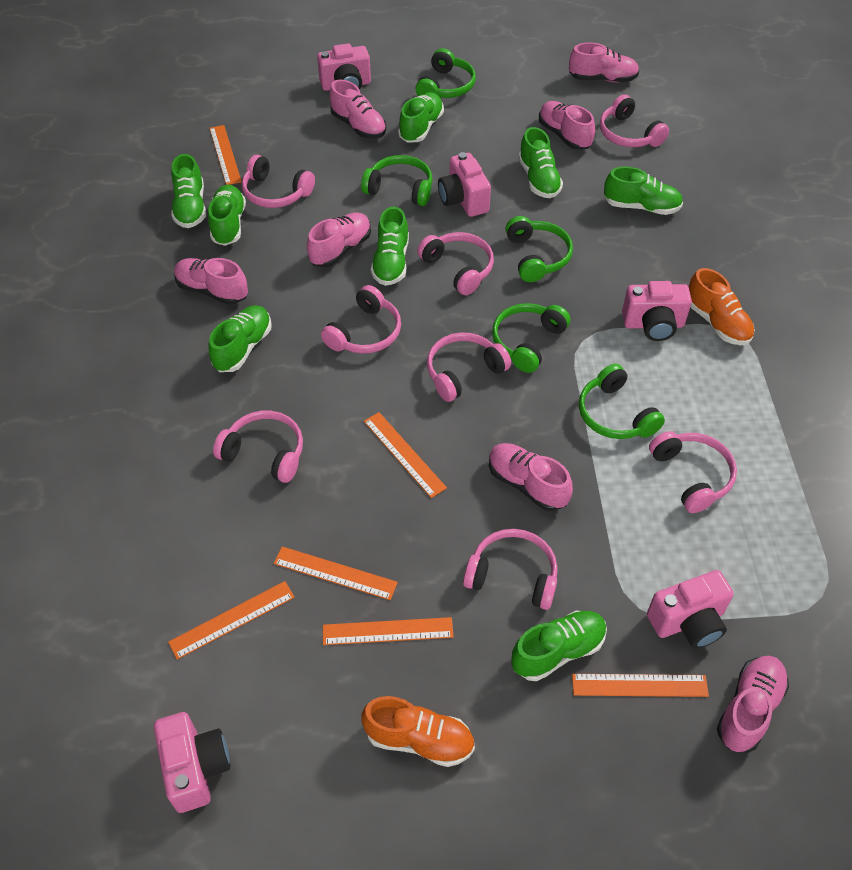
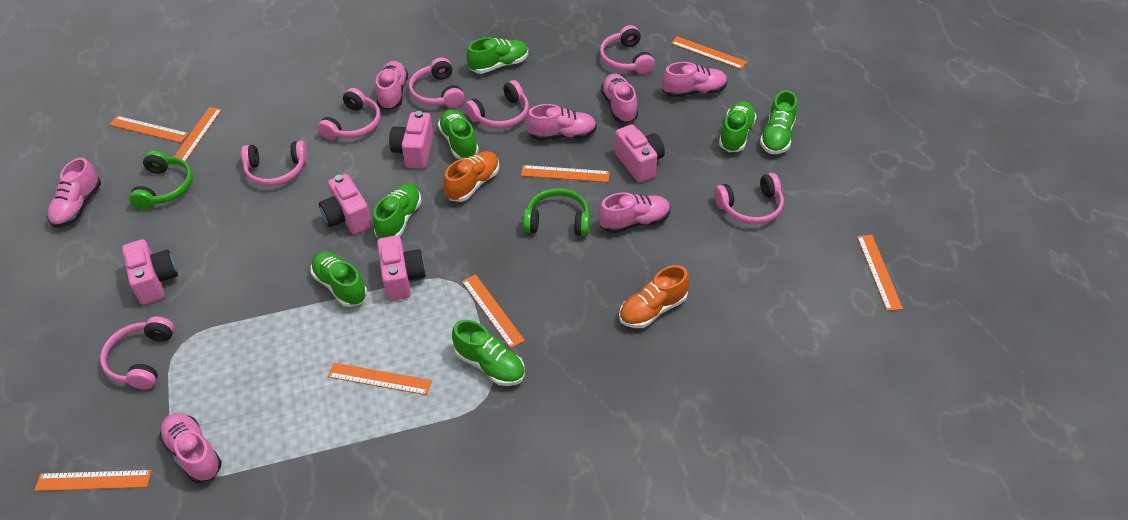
green headphones: 5 -> 2
green shoe: 8 -> 7
orange ruler: 6 -> 8
pink headphones: 8 -> 7

